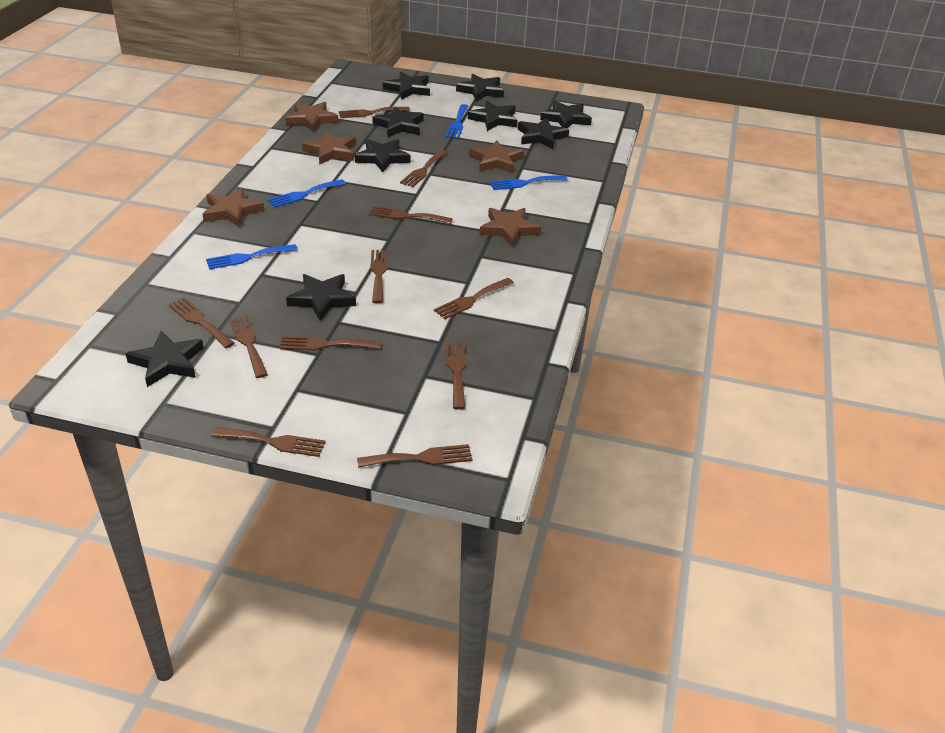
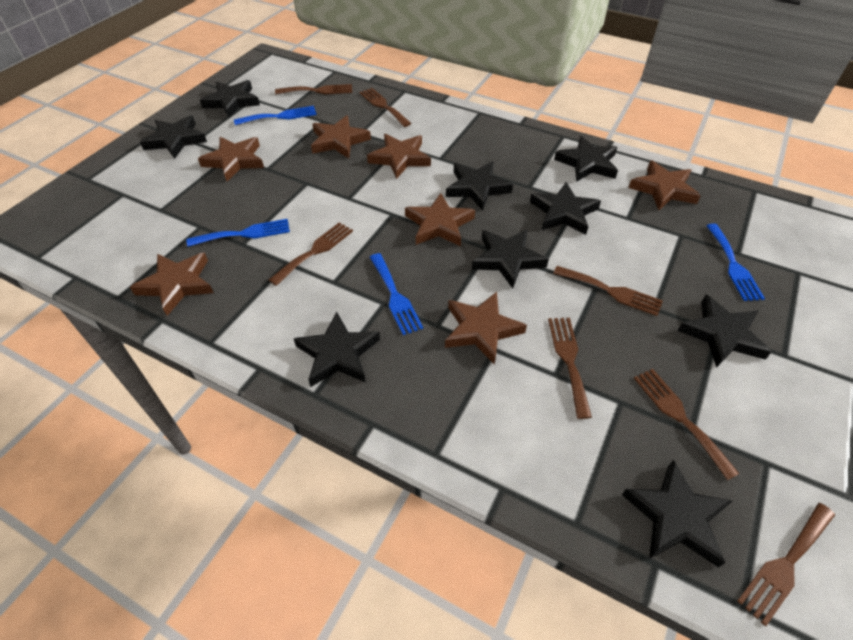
brown fork: 11 -> 7
brown star: 5 -> 7

